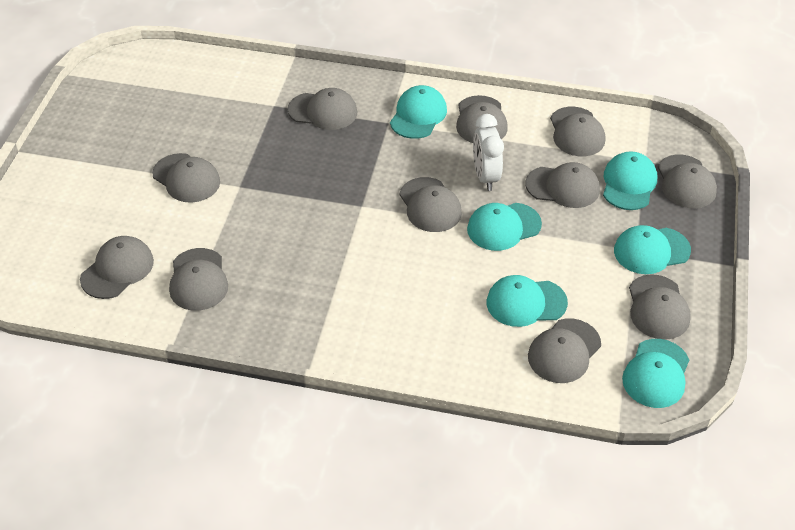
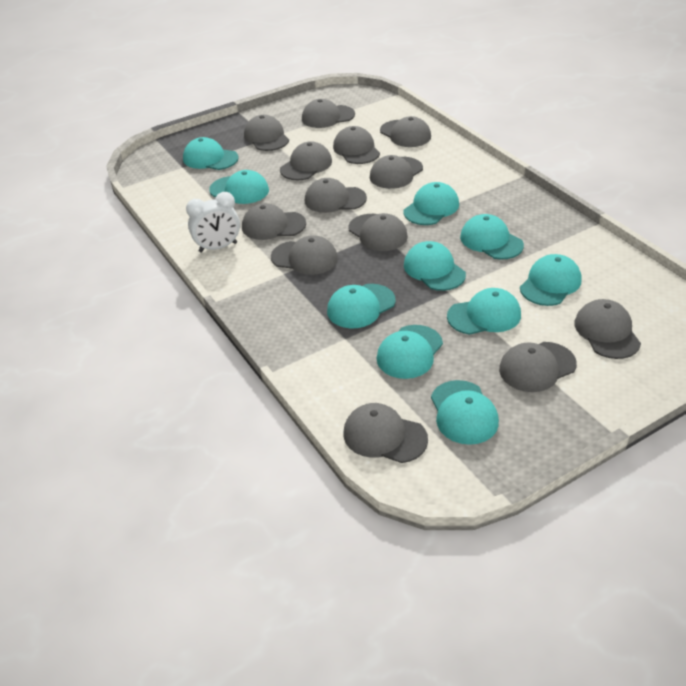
grey cap: 11 -> 13
turquoise cap: 6 -> 10

